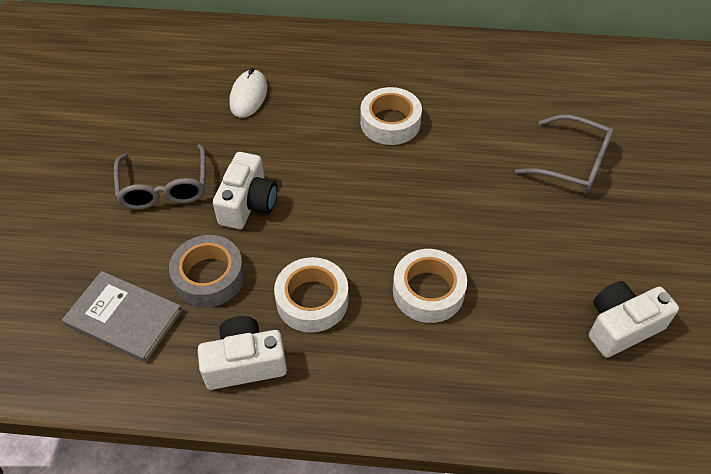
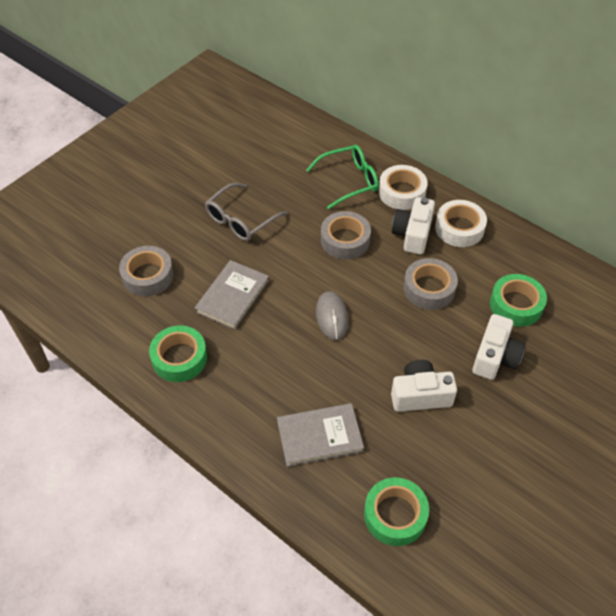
green glasses: 0 -> 1
green tape: 0 -> 3
grey book: 1 -> 2
grey glasses: 2 -> 1
grey mouse: 0 -> 1
grey tape: 1 -> 3
white mouse: 1 -> 0
white tape: 3 -> 2

